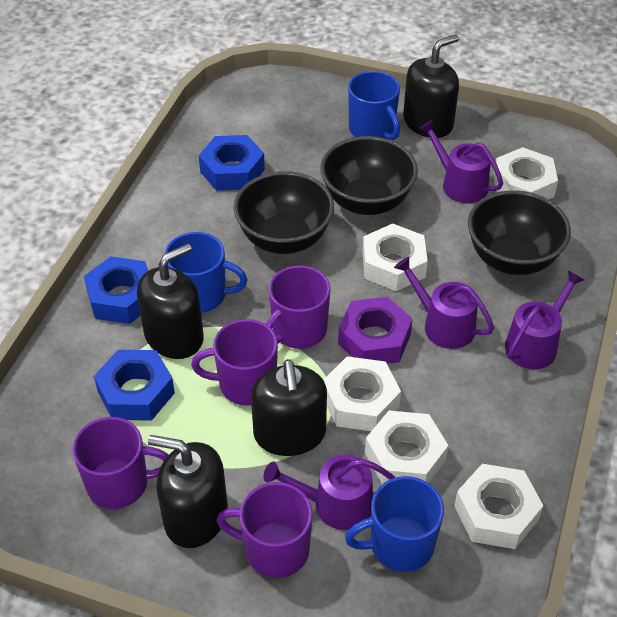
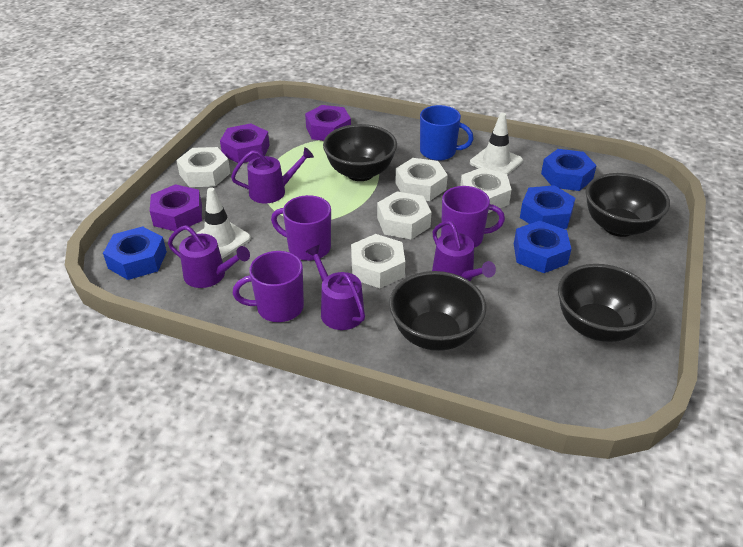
black bowl: 3 -> 4
black soap dispenser: 4 -> 0
blue mug: 3 -> 1
blue nut: 3 -> 4
purple mug: 4 -> 3
purple nut: 1 -> 3
white traffic cone: 0 -> 2

